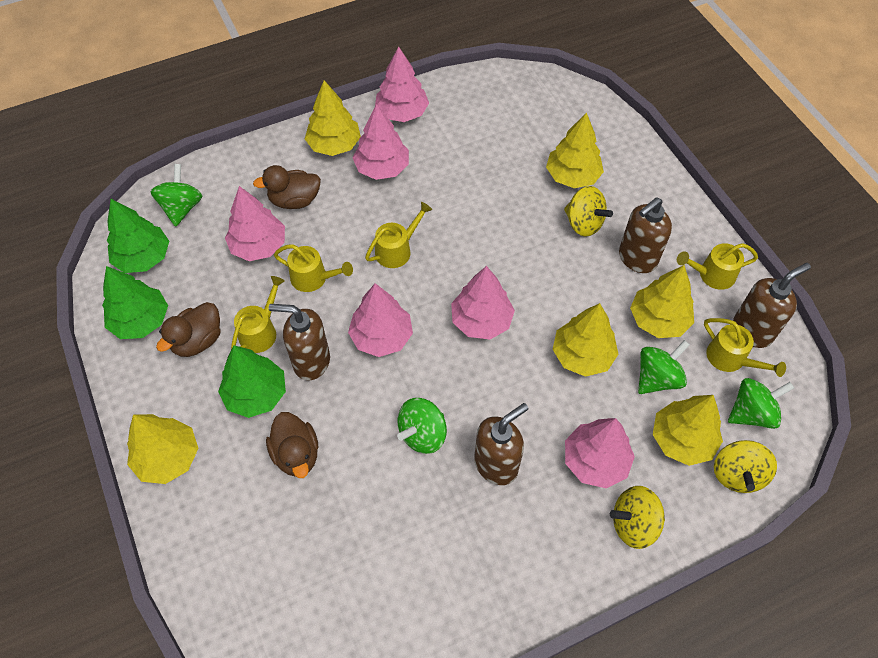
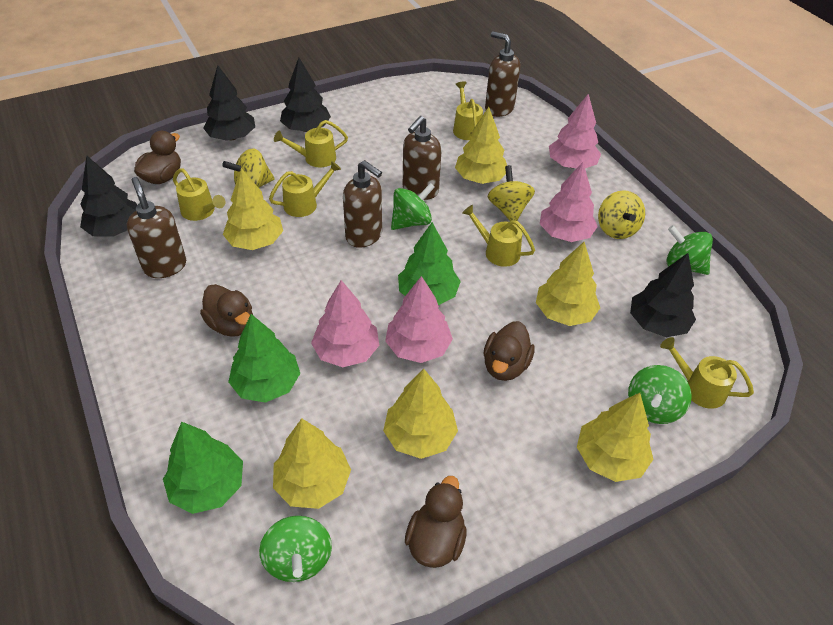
black tree: 0 -> 4
brown duck: 3 -> 4
pink tree: 6 -> 4
yellow watering can: 5 -> 6

